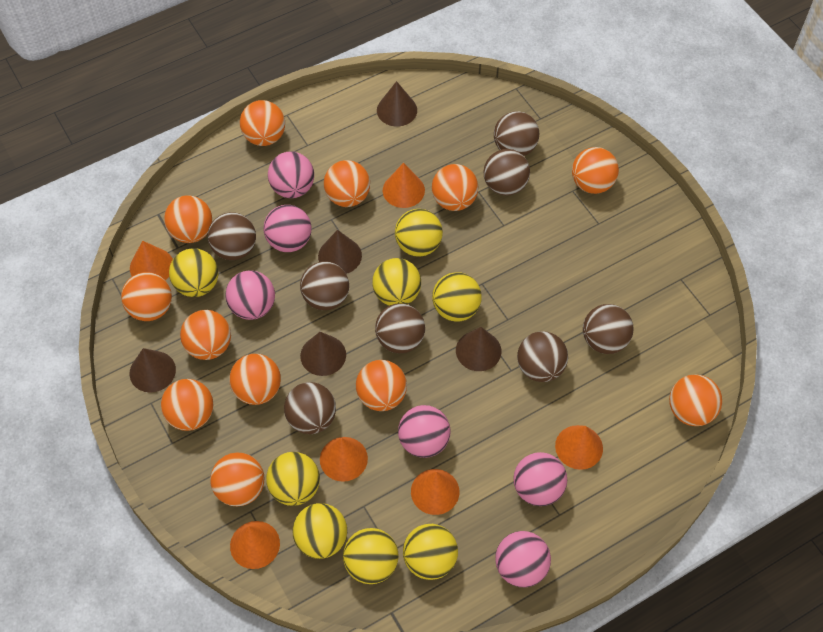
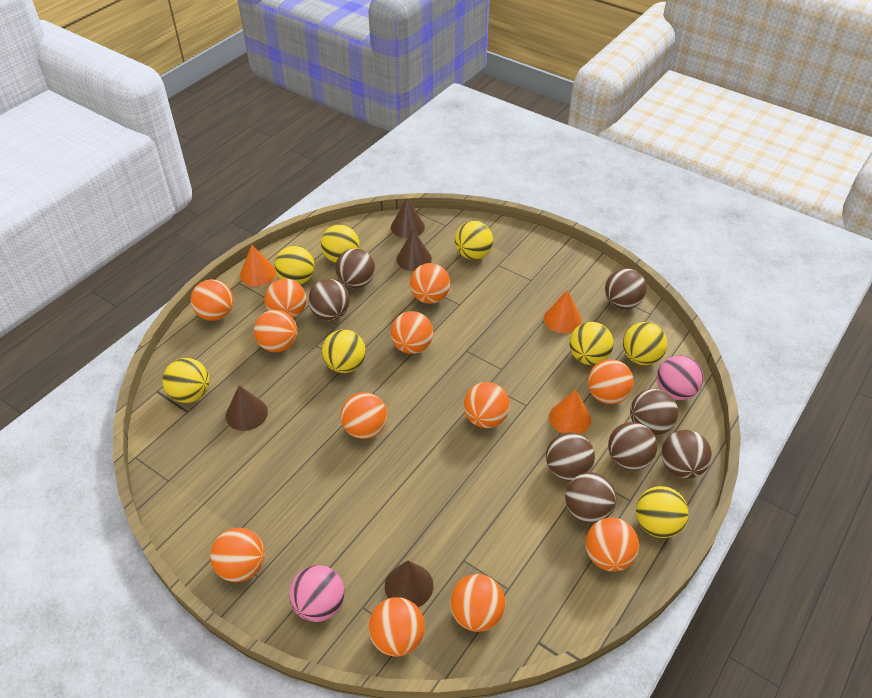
brown cone: 5 -> 4
orange cone: 6 -> 3
pink ball: 6 -> 2

